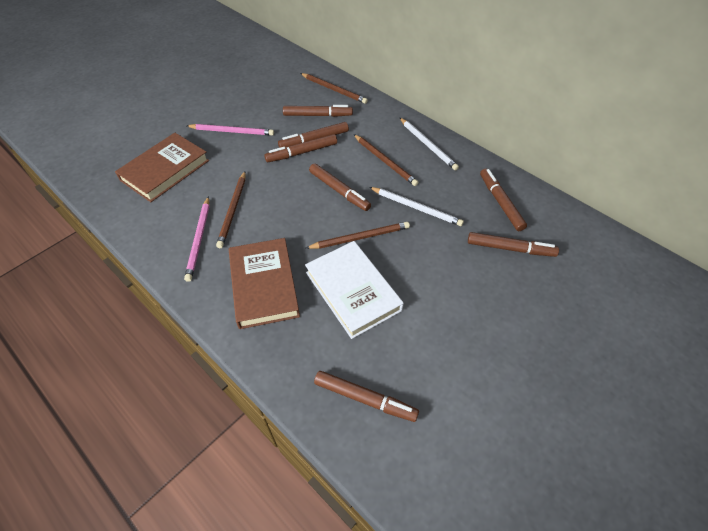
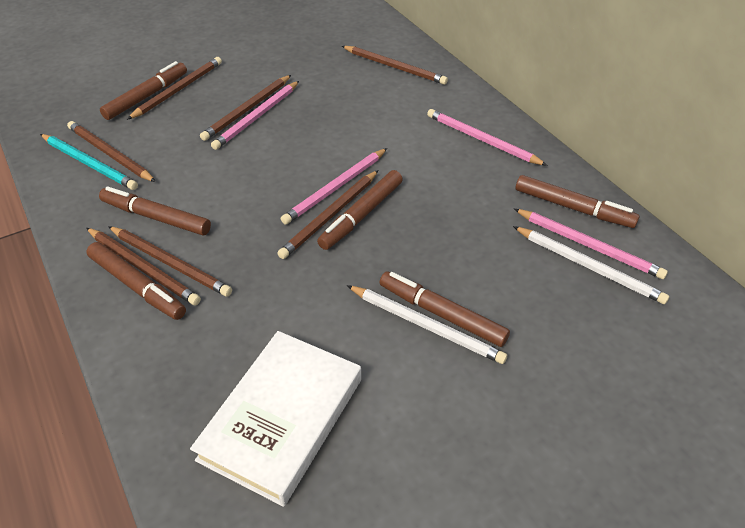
brown book: 2 -> 0
brown marker: 7 -> 6
brown pencil: 4 -> 7
pink pencil: 2 -> 4
turquoise pencil: 0 -> 1

